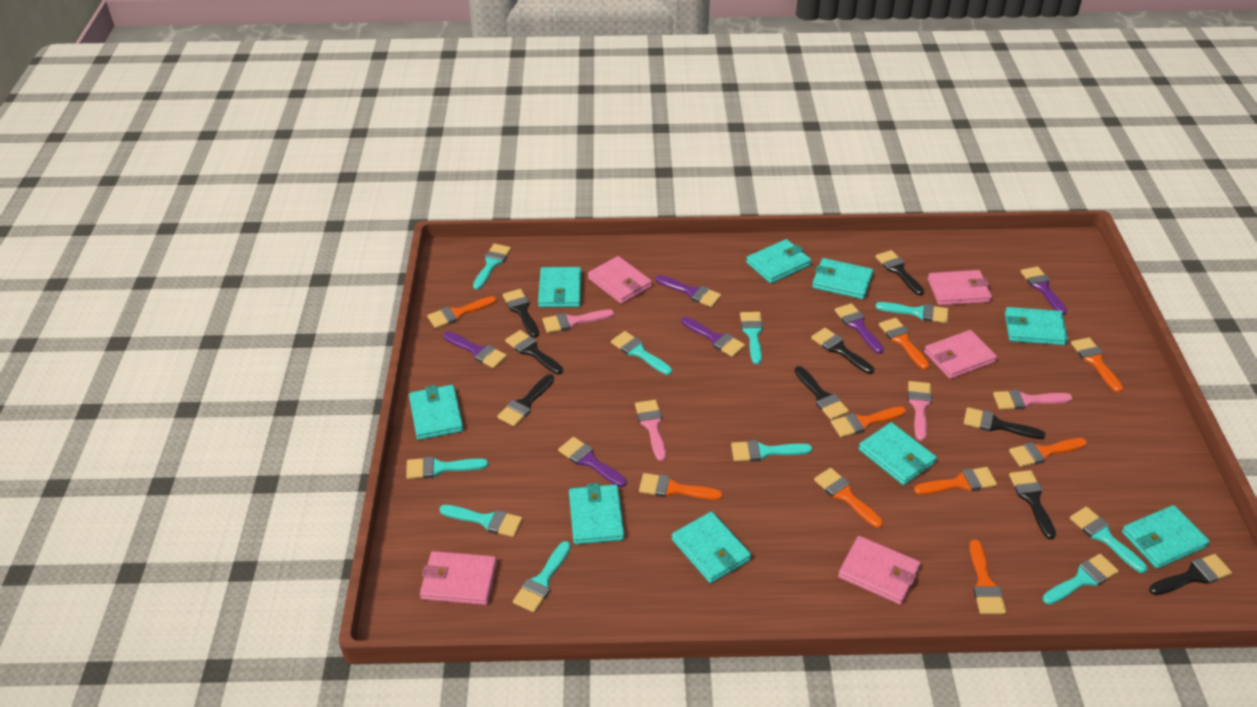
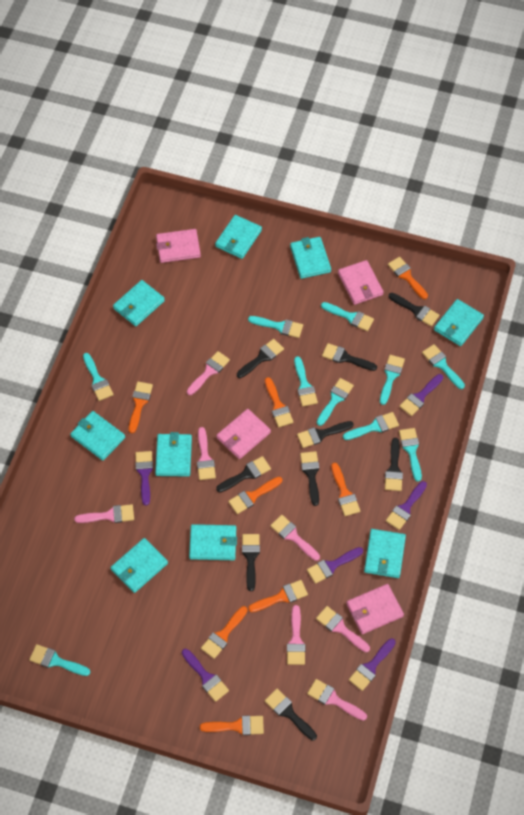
orange brush: 9 -> 8
pink brush: 4 -> 7
pink wallet: 5 -> 4

